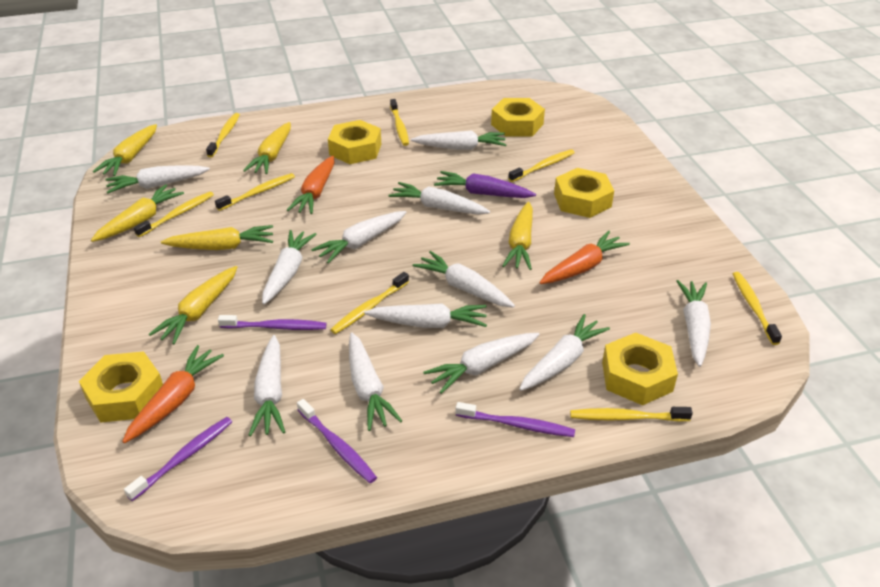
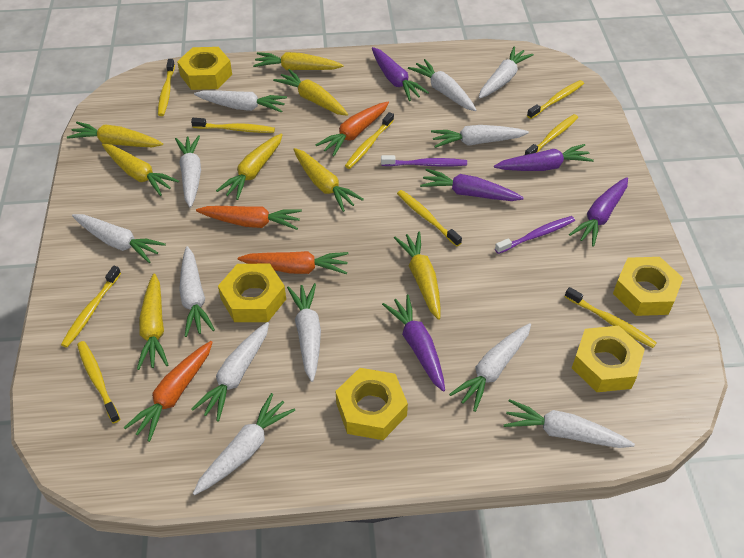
orange carrot: 3 -> 4
purple carrot: 1 -> 5
purple toothbrush: 4 -> 2
yellow carrot: 6 -> 8
yellow toothbrush: 8 -> 9

